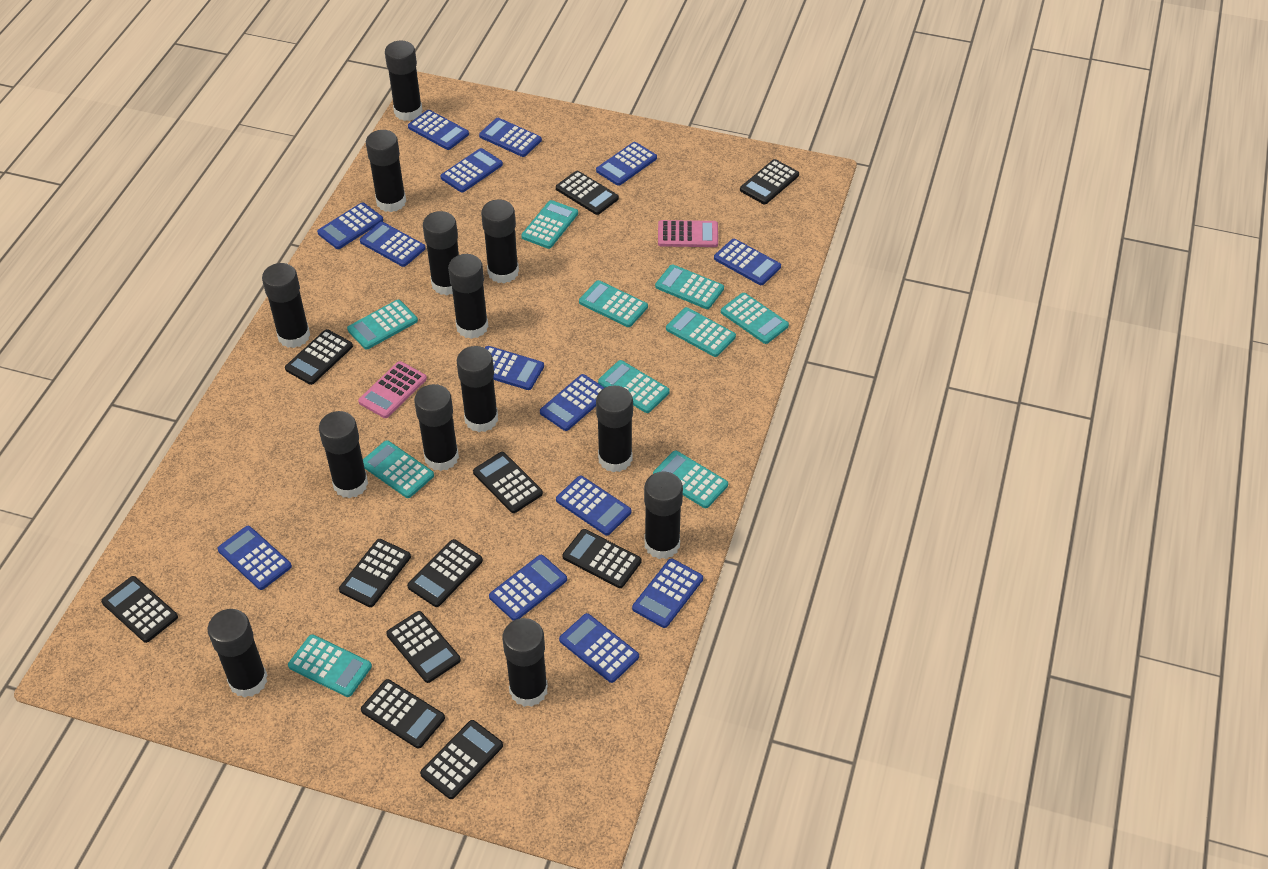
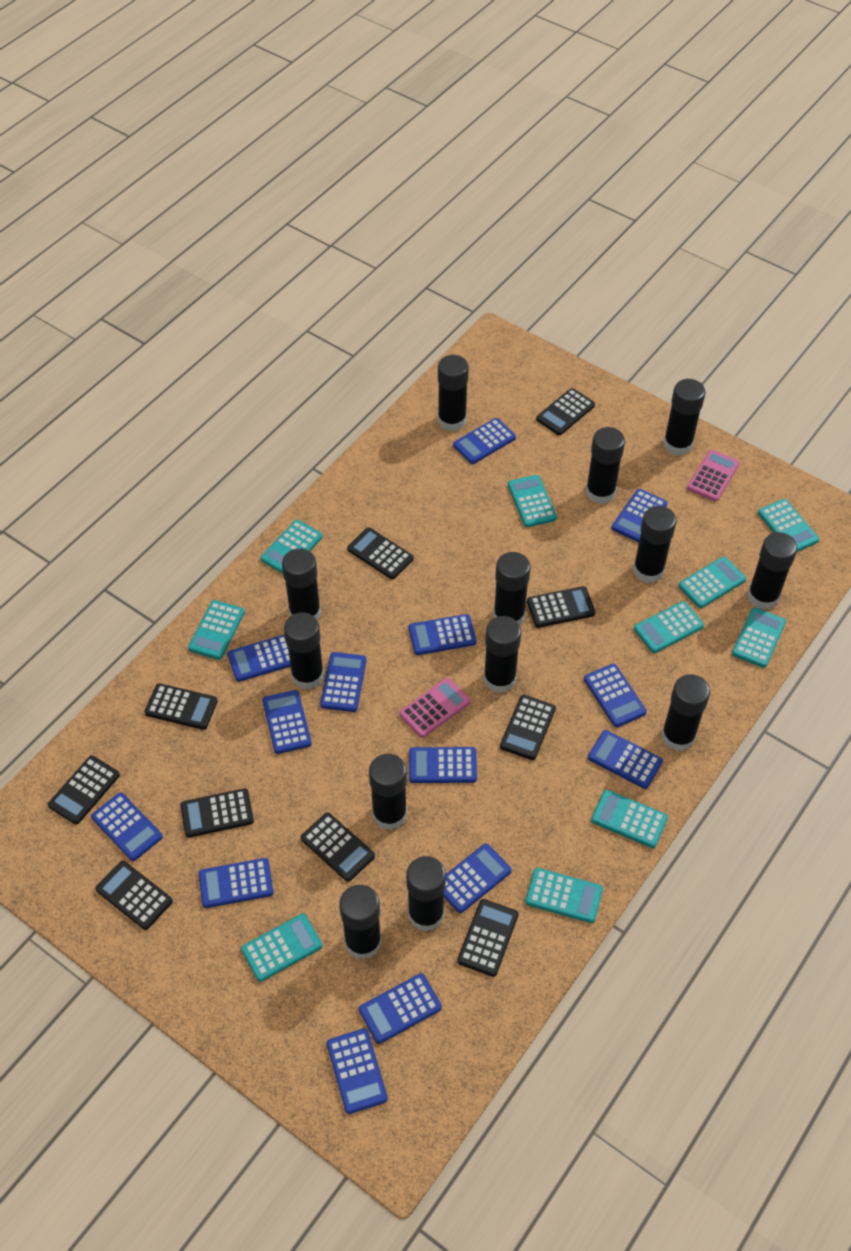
black calculator: 11 -> 10

